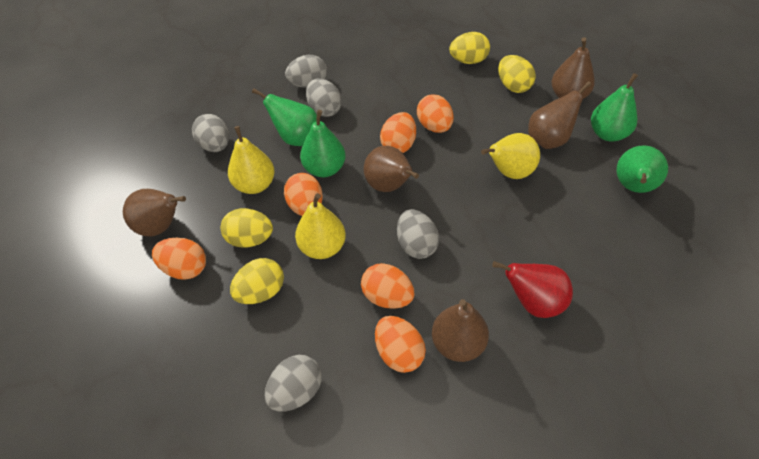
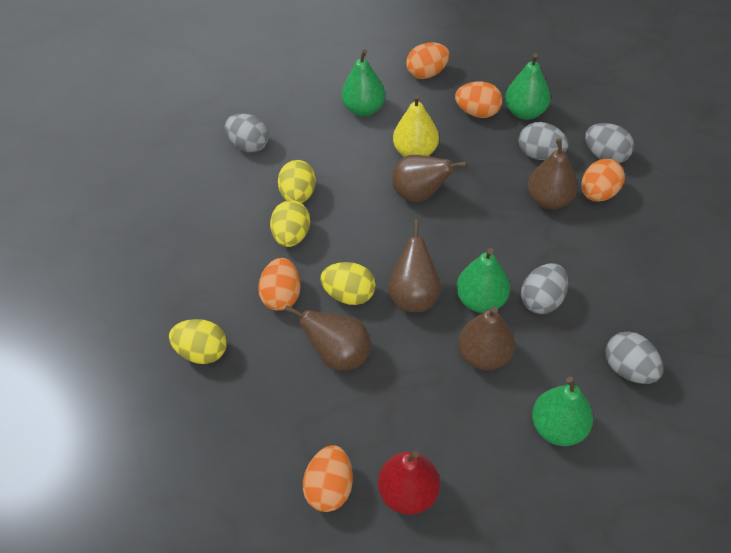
orange egg: 6 -> 5
yellow pear: 3 -> 1

